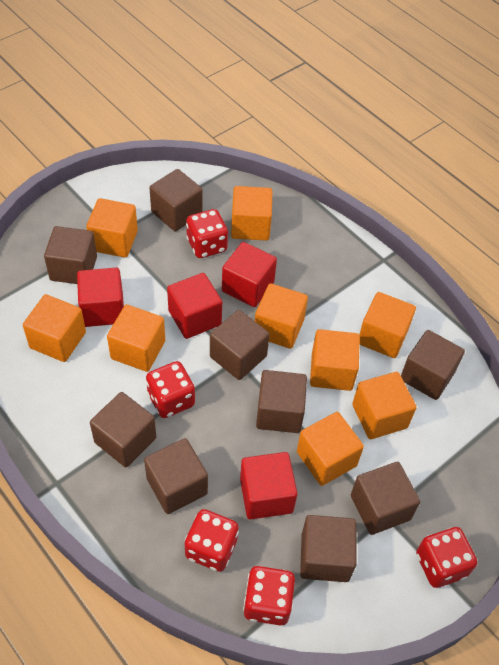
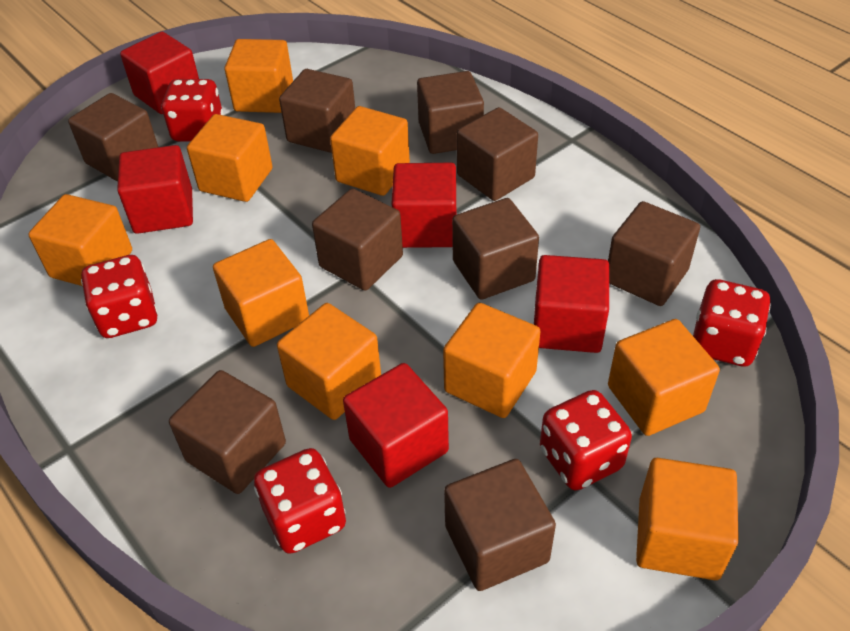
red cube: 4 -> 5

